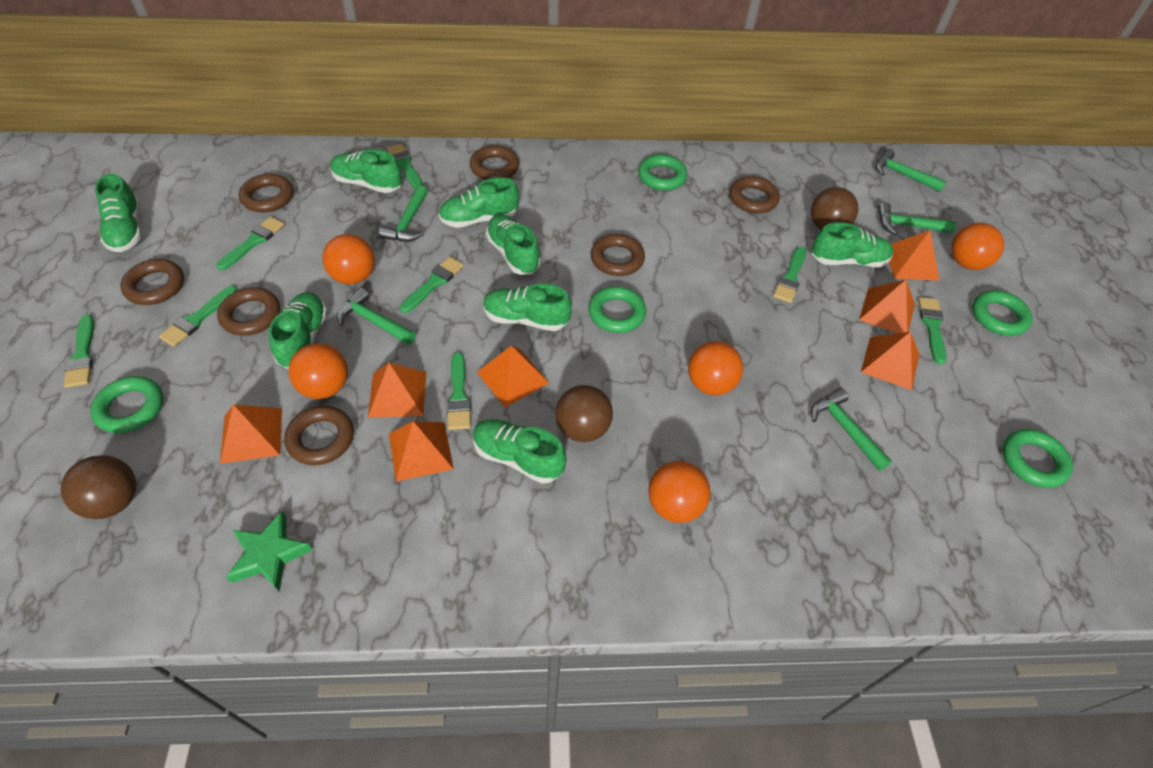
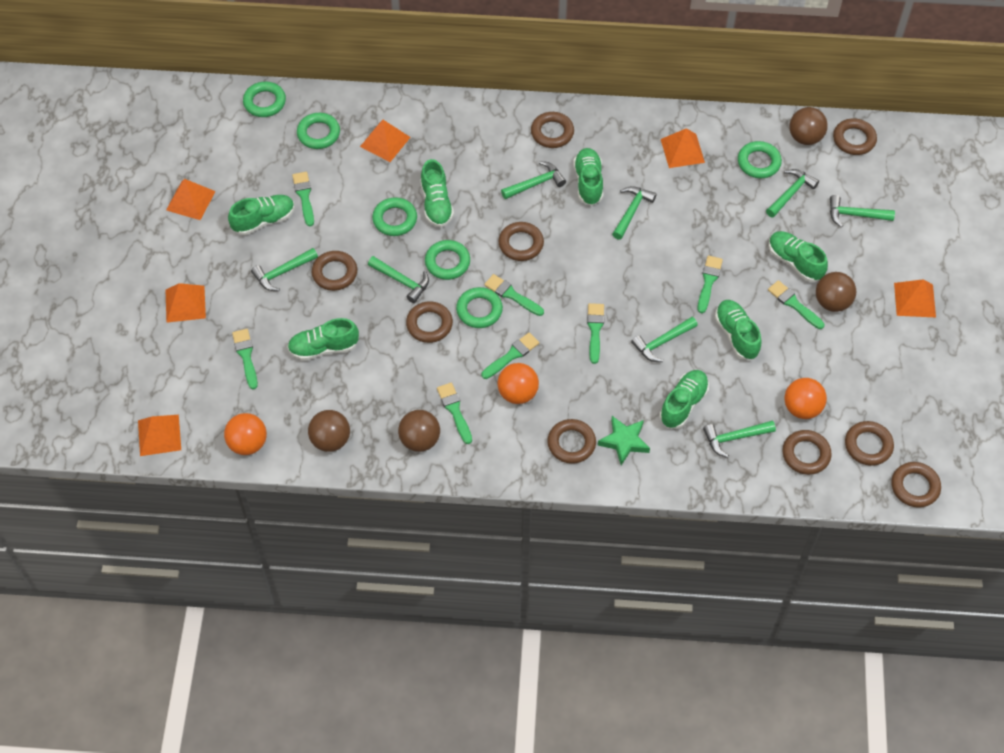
brown ball: 3 -> 4
brown ring: 7 -> 9
green hammer: 5 -> 8
green ring: 5 -> 6
green shoe: 8 -> 7
orange ball: 5 -> 3
orange pyramid: 7 -> 6

